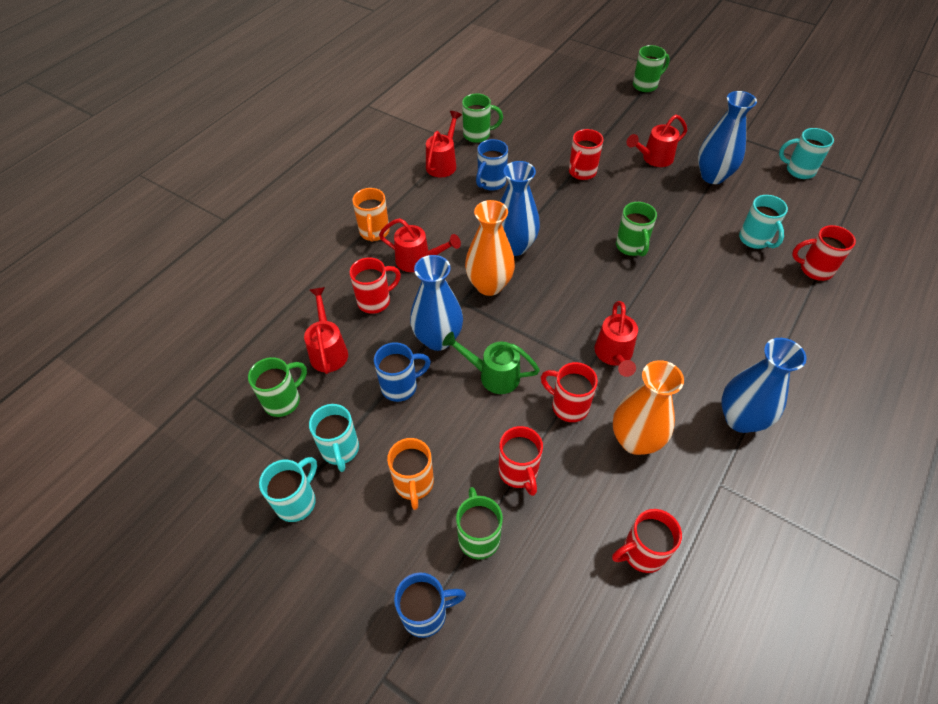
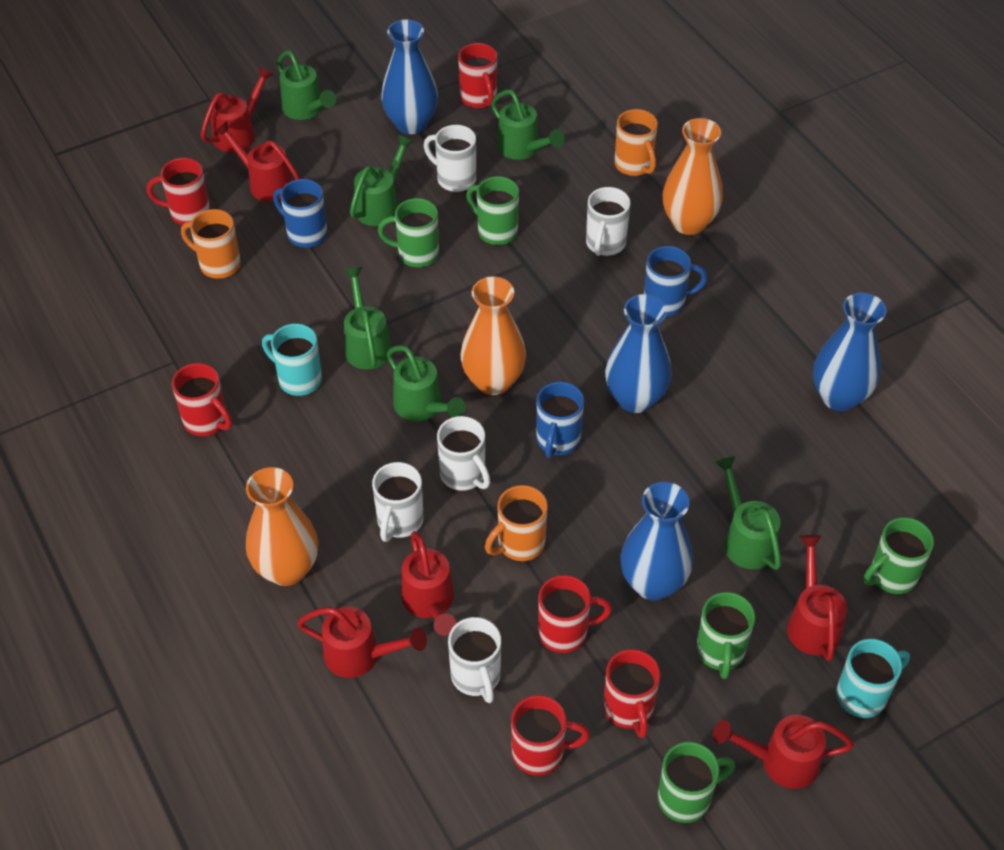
green watering can: 1 -> 6
orange mug: 2 -> 3
orange vase: 2 -> 3
red watering can: 5 -> 6
turquoise mug: 4 -> 2
white mug: 0 -> 5

